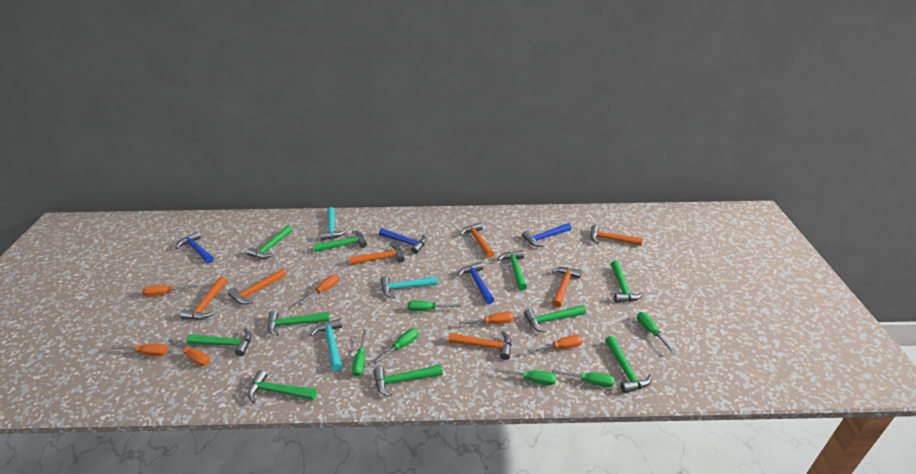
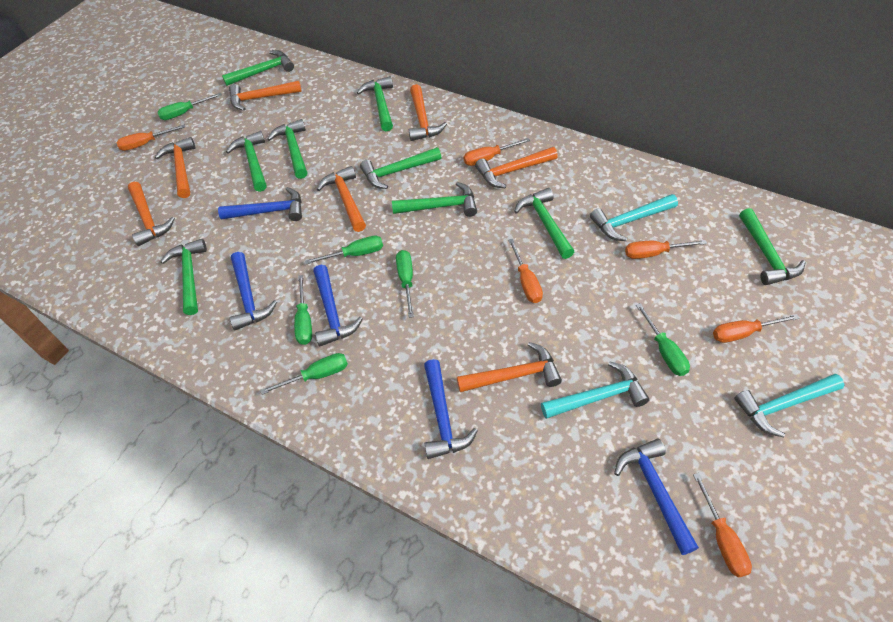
blue hammer: 4 -> 5
green hammer: 10 -> 9

